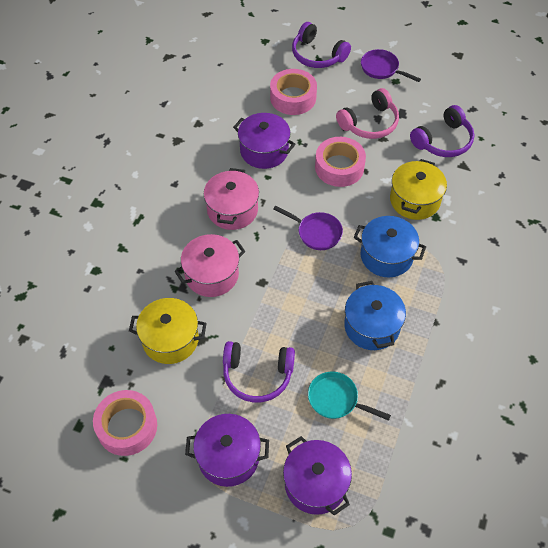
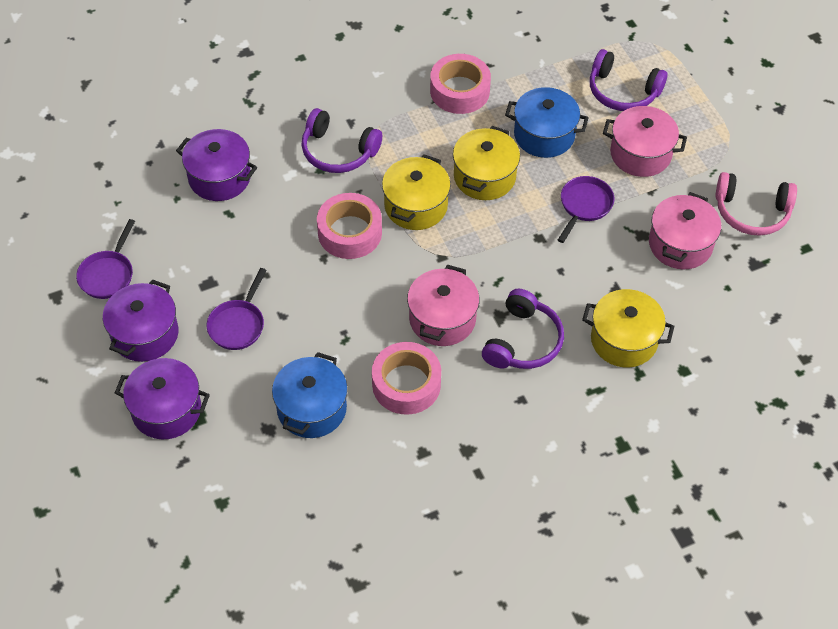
pink pot: 2 -> 3
purple pan: 2 -> 3
turquoise pan: 1 -> 0
yellow pot: 2 -> 3

